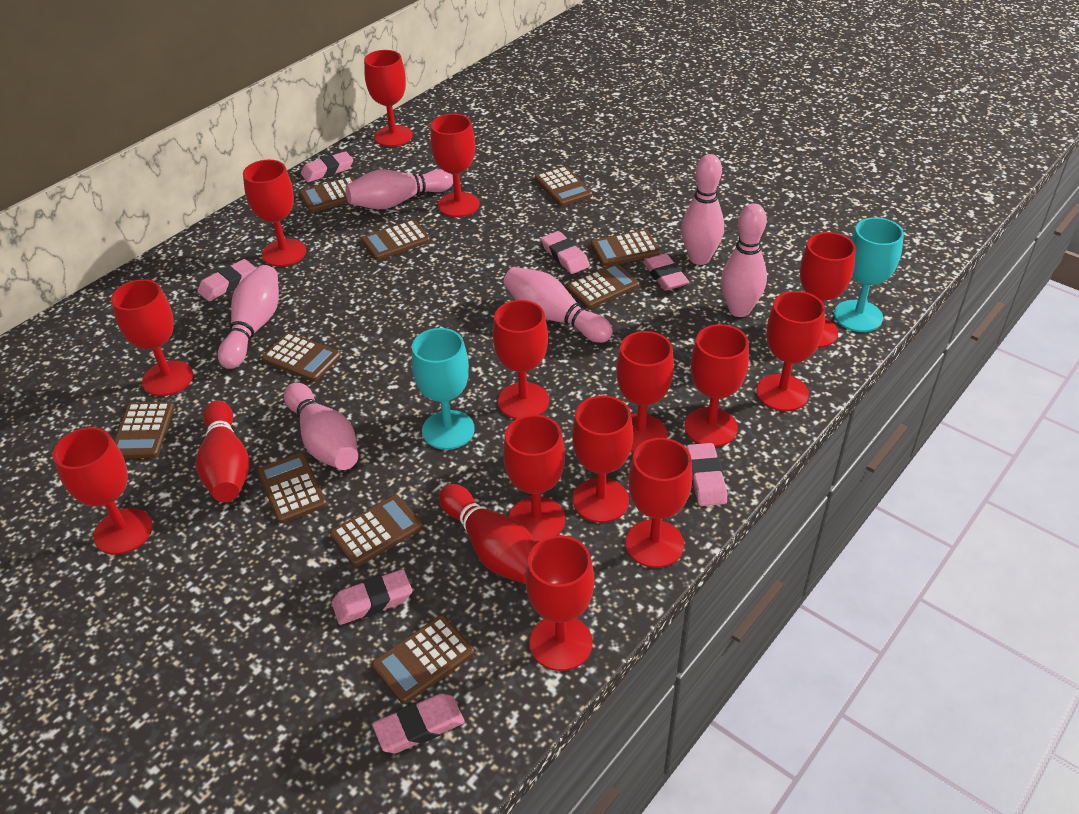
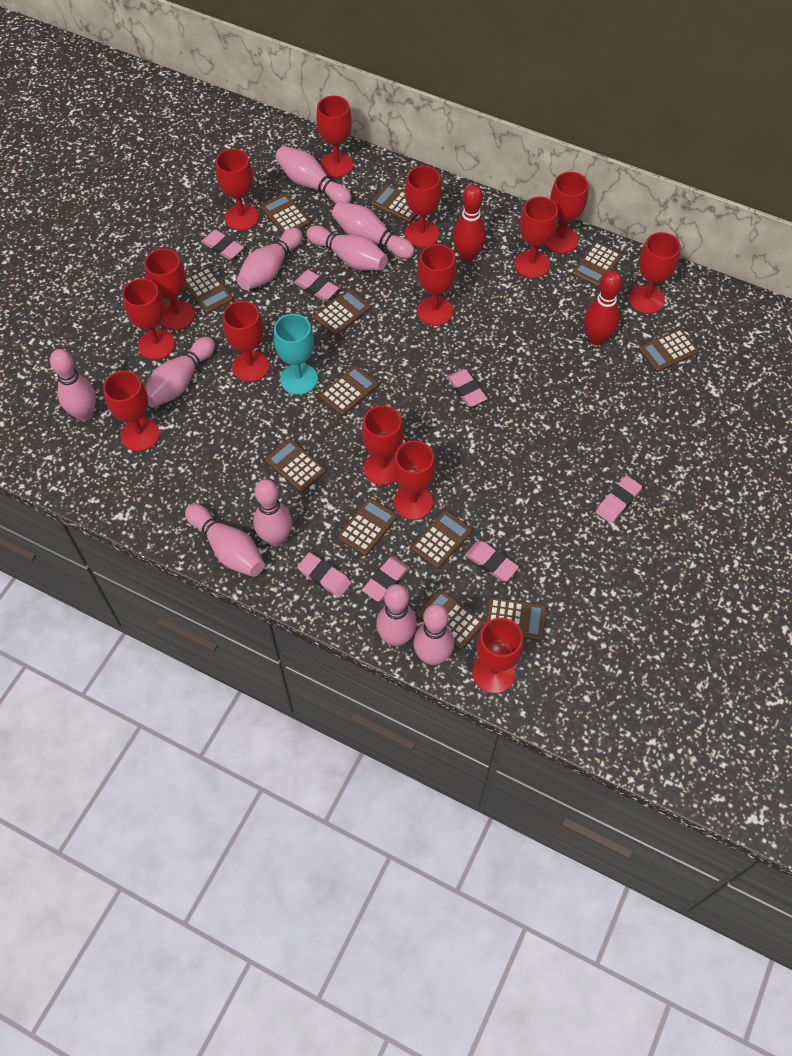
brown calculator: 10 -> 12
pink bowling pin: 6 -> 10
turquoise goblet: 2 -> 1

